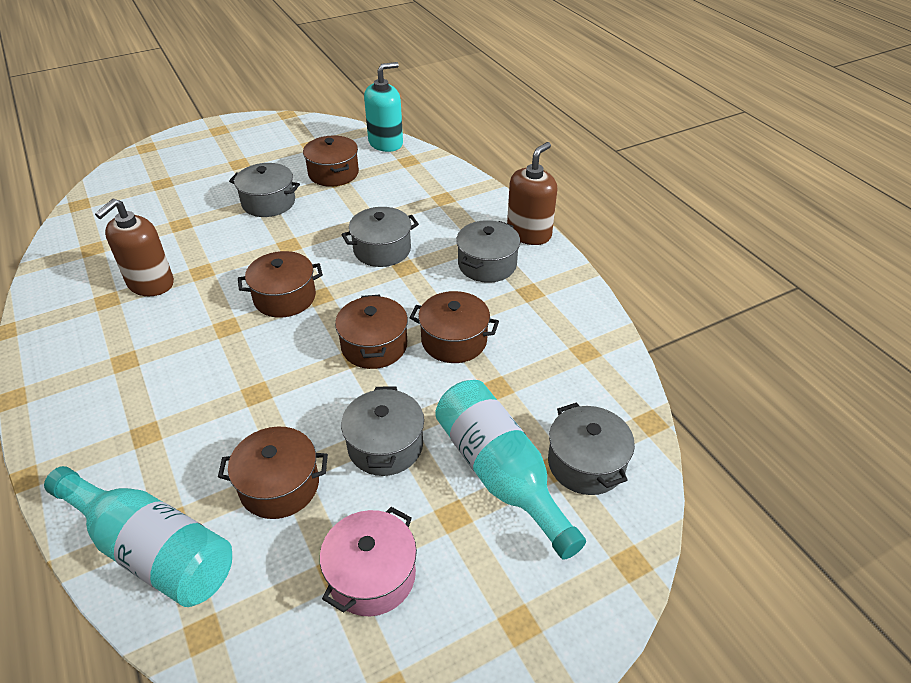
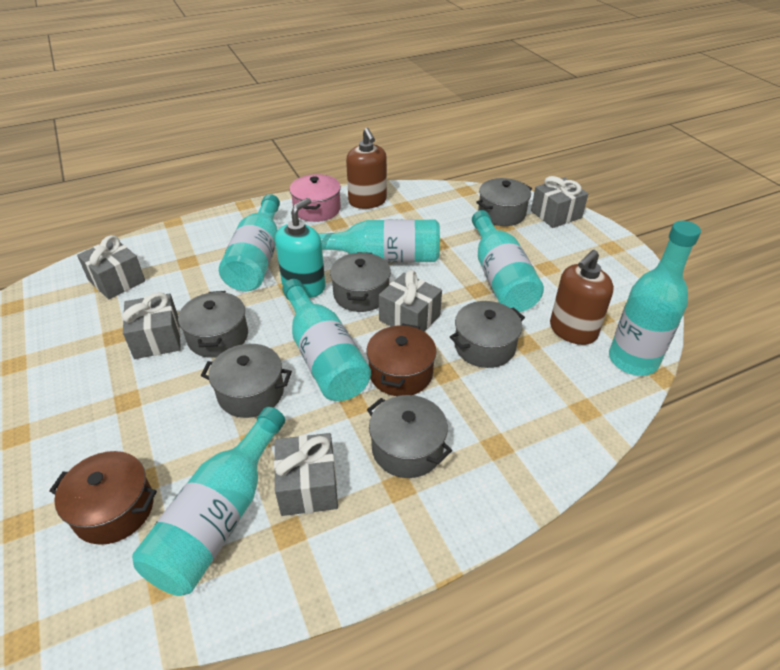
brown pot: 5 -> 2
grey gift: 0 -> 5
grey pot: 5 -> 6
turquoise bottle: 2 -> 6

